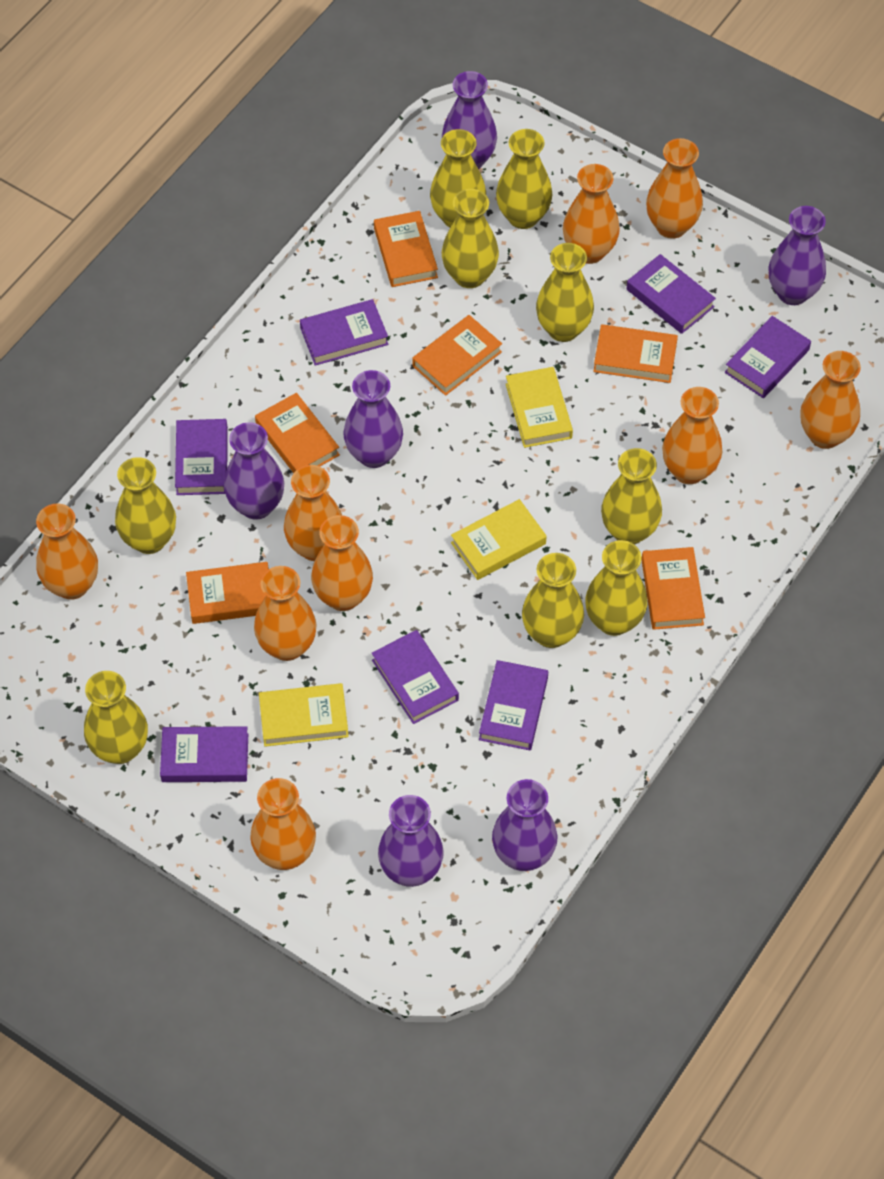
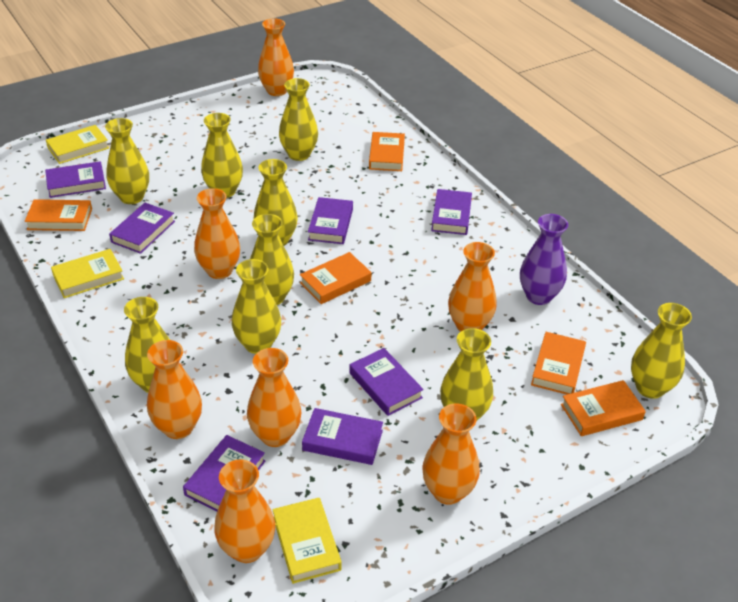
orange book: 6 -> 5
orange vase: 9 -> 7
purple vase: 6 -> 1

